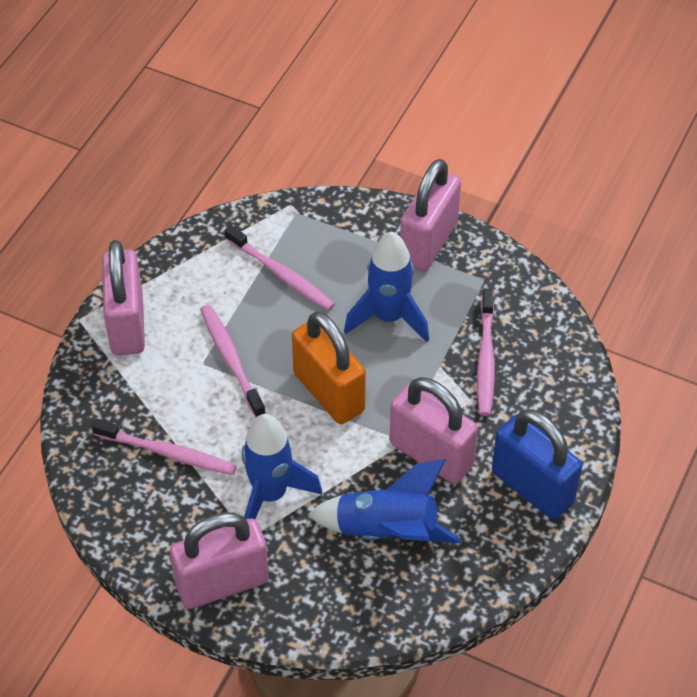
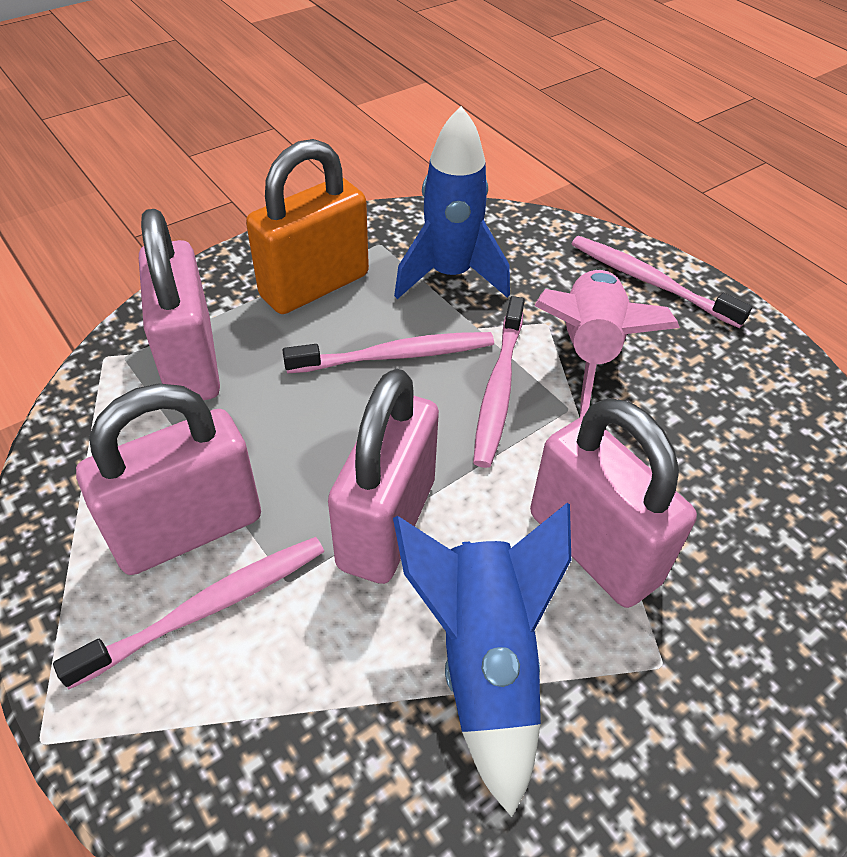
blue padlock: 1 -> 0
blue rocket: 3 -> 2
pink rocket: 0 -> 1

